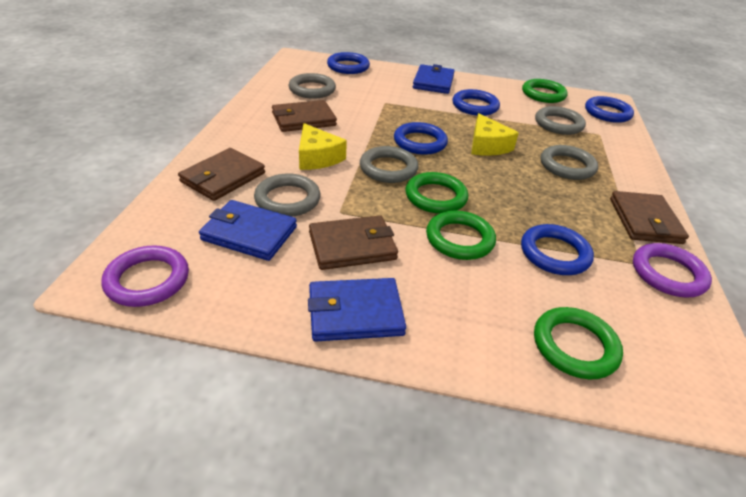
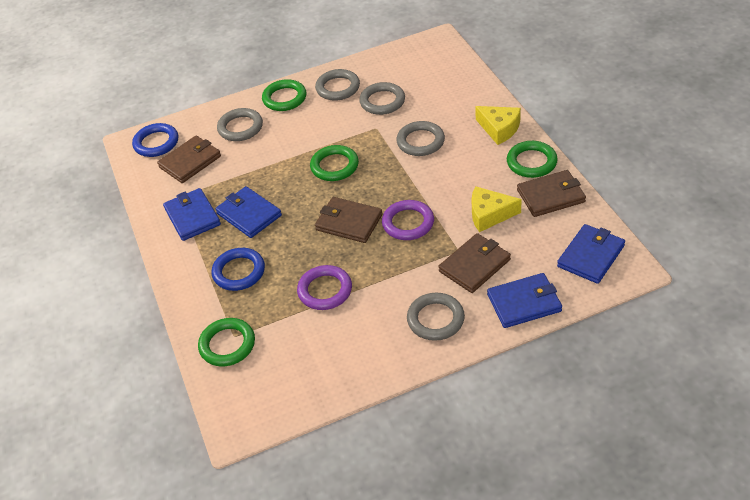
blue ring: 5 -> 2
blue wallet: 3 -> 4

